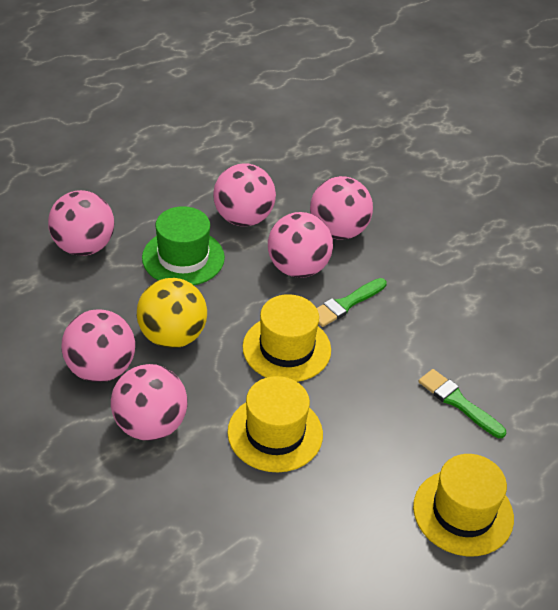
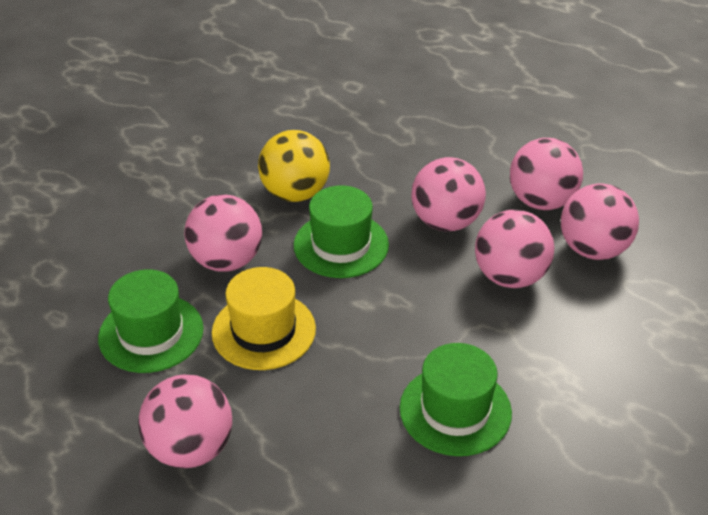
green brush: 2 -> 0
green hat: 1 -> 3
yellow hat: 3 -> 1

